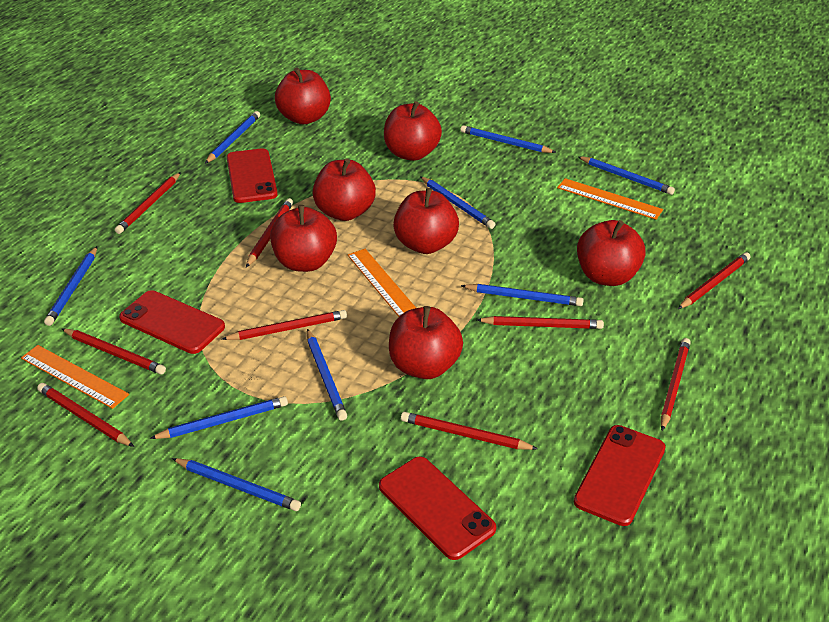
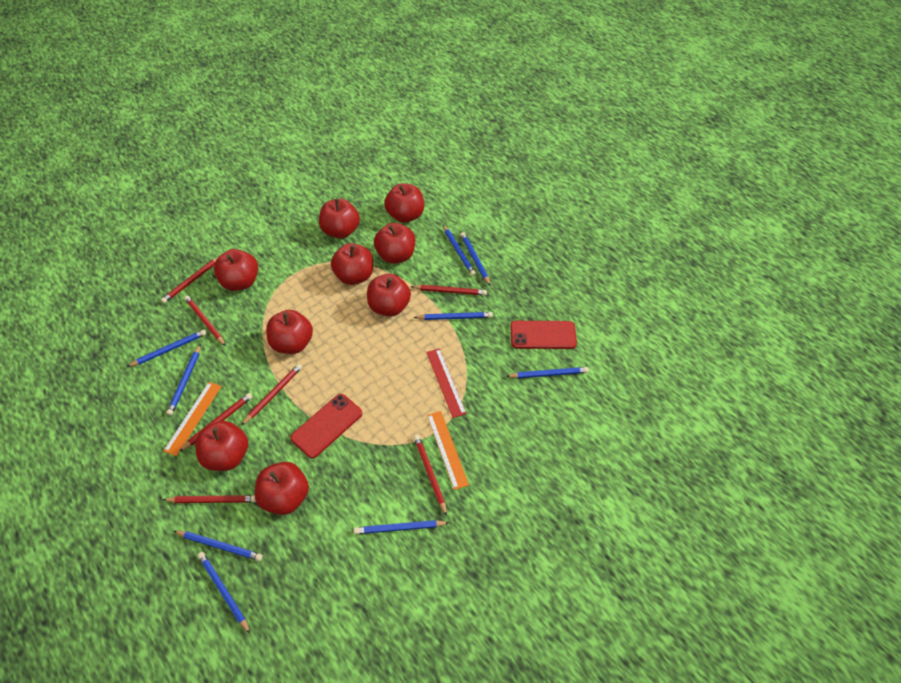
orange ruler: 3 -> 2
red apple: 7 -> 9
red pencil: 9 -> 7
red phone: 4 -> 2
red ruler: 0 -> 1

